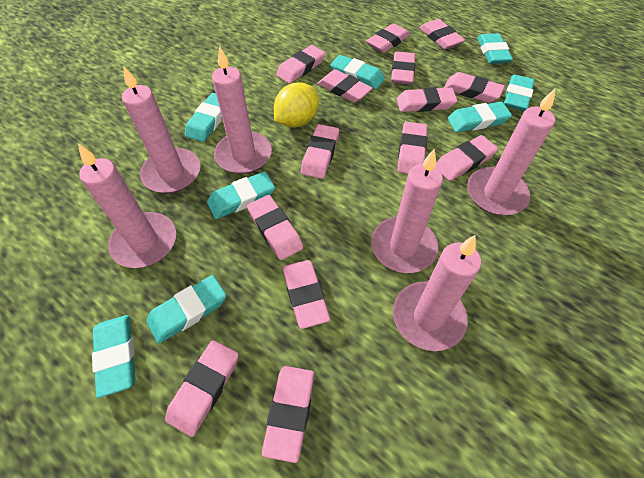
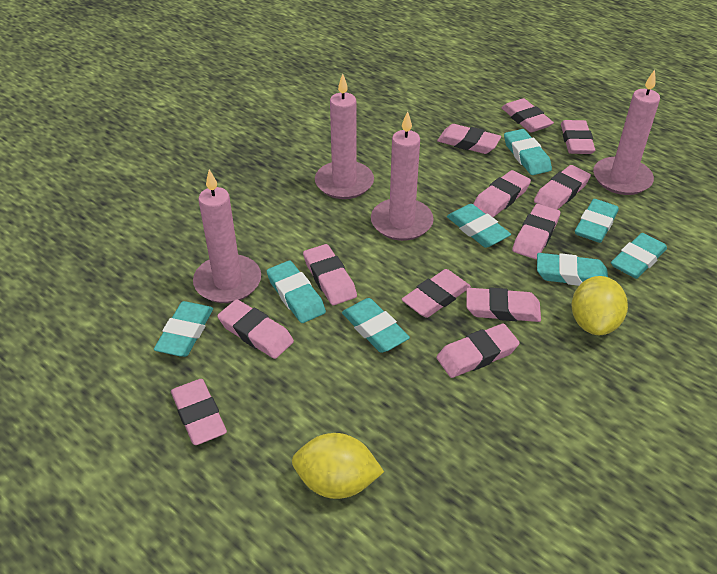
pink candle: 6 -> 4
pink eraser: 14 -> 12
yellow lemon: 1 -> 2

